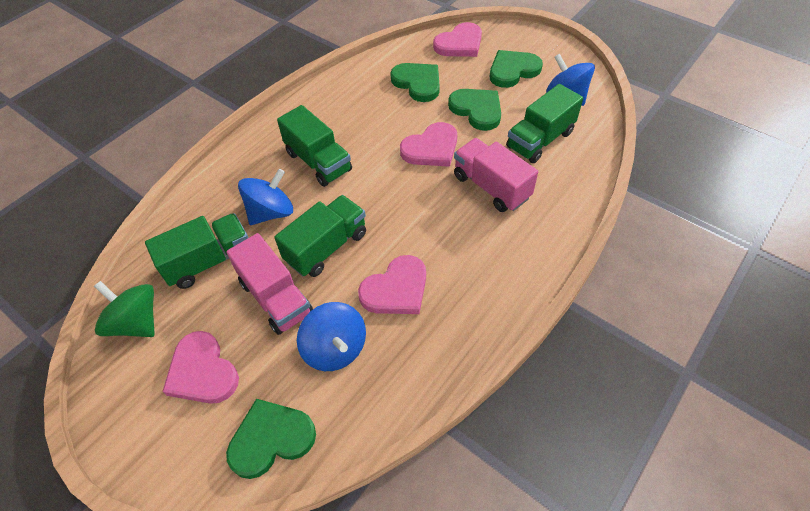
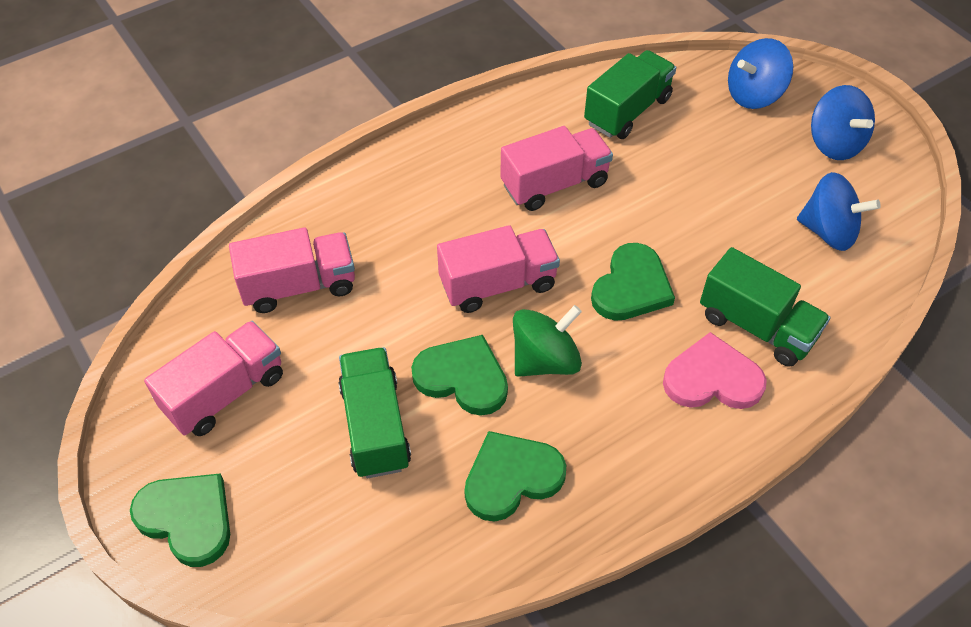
green truck: 4 -> 3
pink heart: 4 -> 1
pink truck: 2 -> 4

